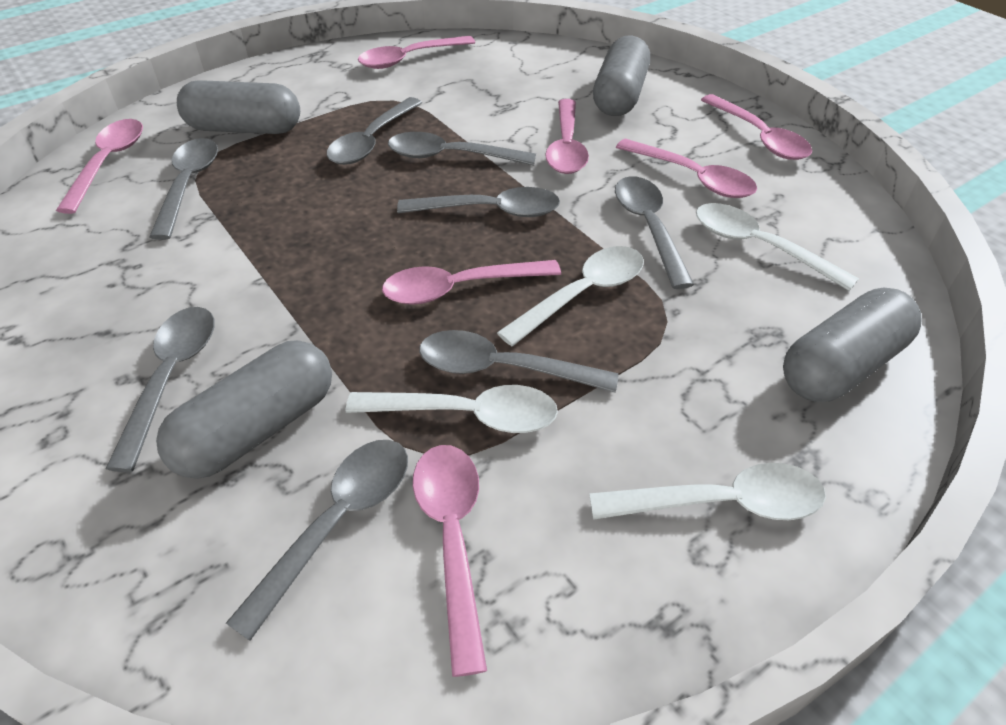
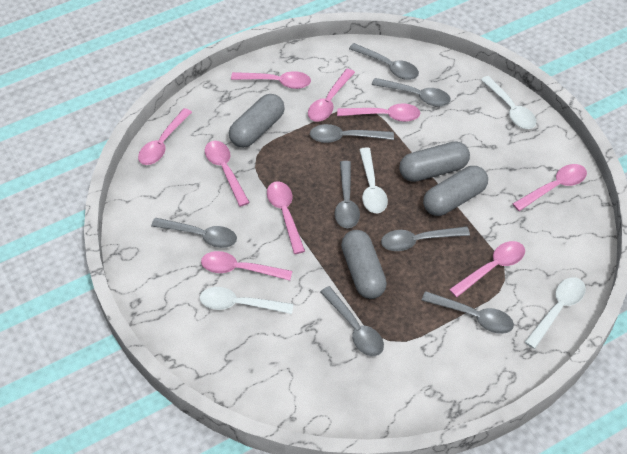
pink spoon: 7 -> 9

